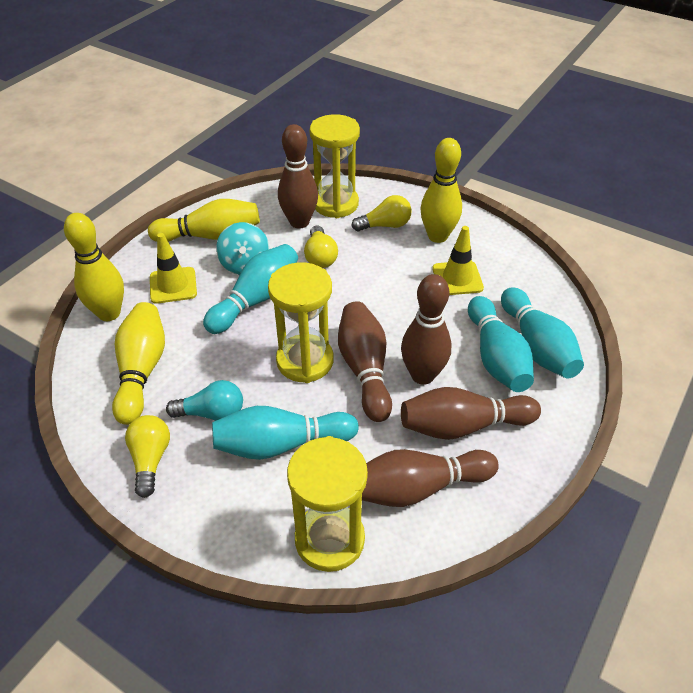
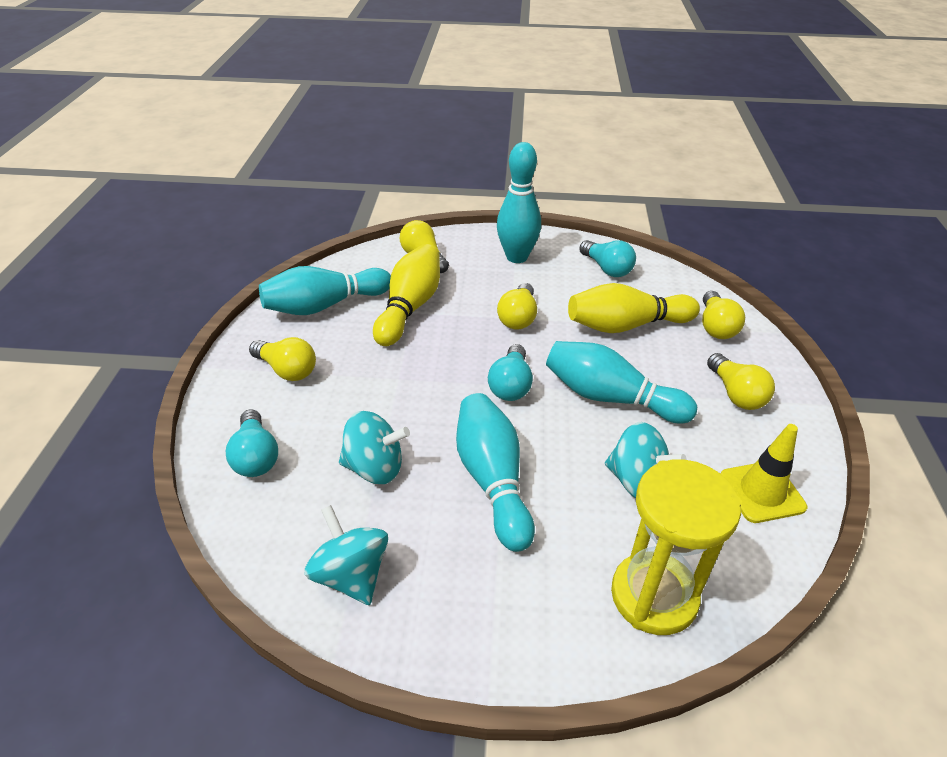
brown bowling pin: 5 -> 0
turquoise light bulb: 1 -> 3
turquoise spinning top: 1 -> 3
yellow bowling pin: 4 -> 2
yellow hourglass: 3 -> 1
yellow light bulb: 3 -> 5
yellow traffic cone: 2 -> 1

